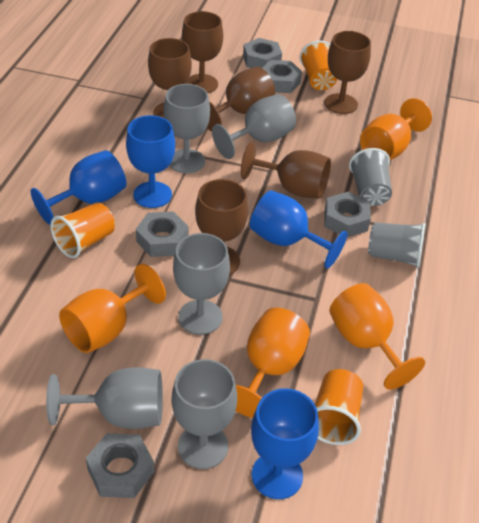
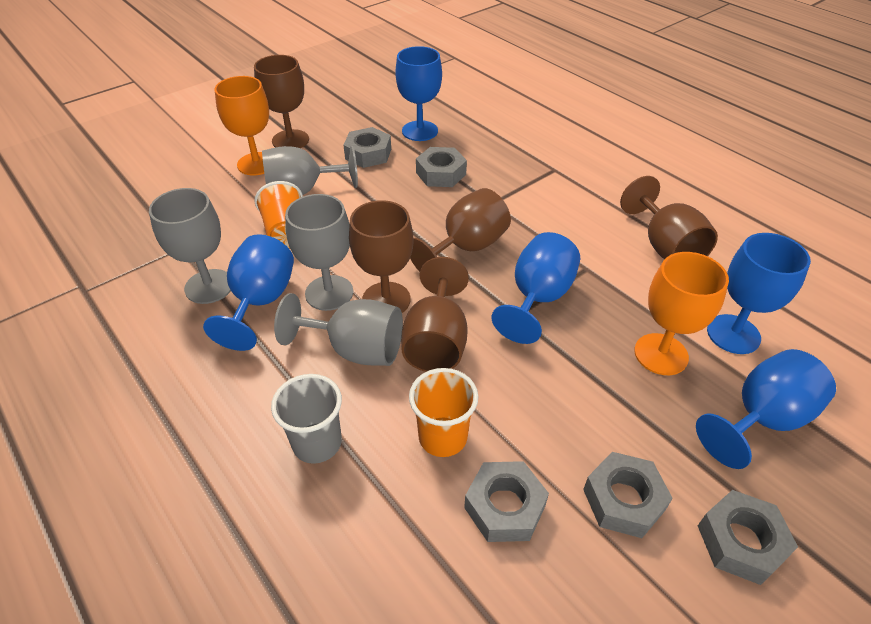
blue goblet: 4 -> 5
brown goblet: 6 -> 5
grey cup: 2 -> 1
grey goblet: 5 -> 4
orange cup: 3 -> 2
orange goblet: 4 -> 2

